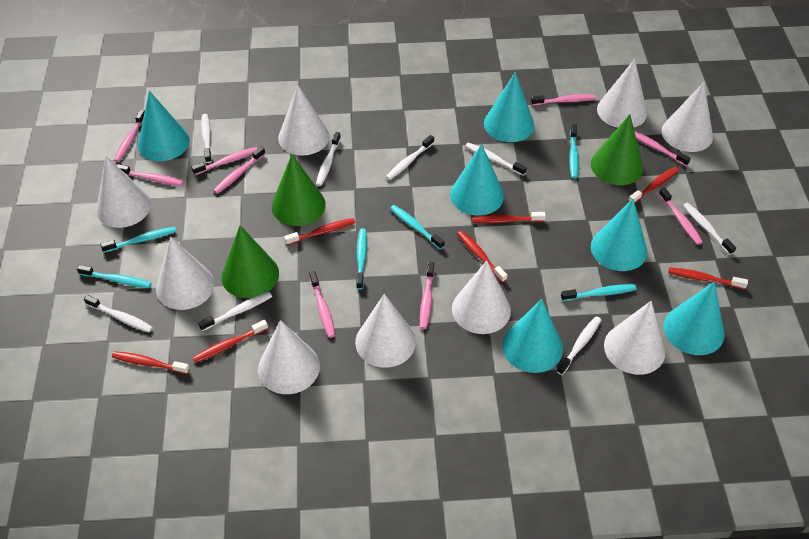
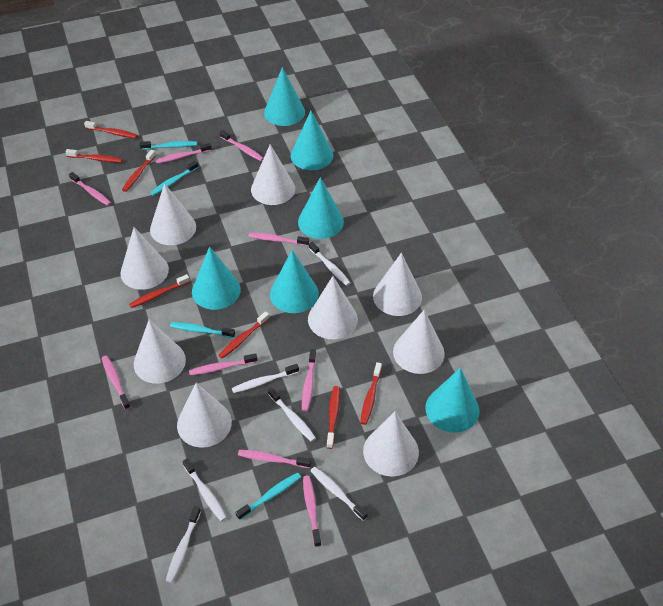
green cone: 3 -> 0
turquoise toothbrush: 6 -> 4
white toothbrush: 8 -> 6

